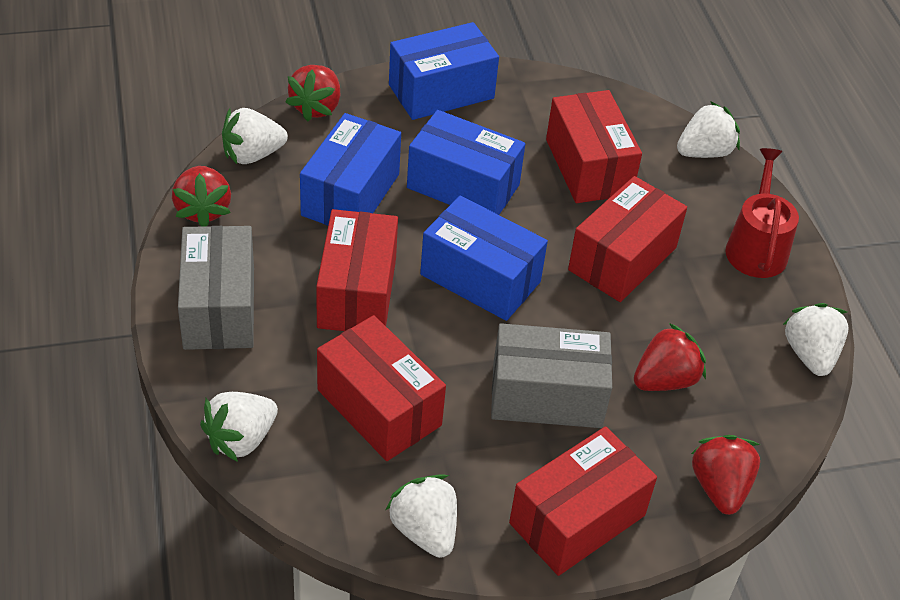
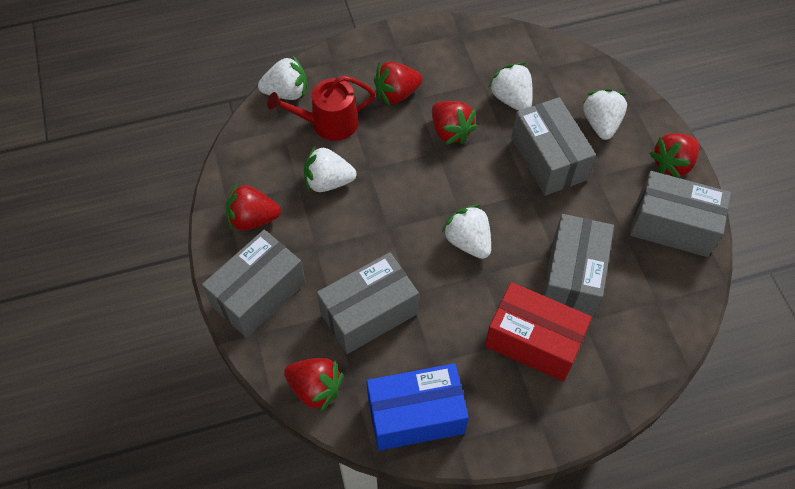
blue box: 4 -> 1
grey box: 2 -> 5
red box: 5 -> 1
red strawberry: 4 -> 5

